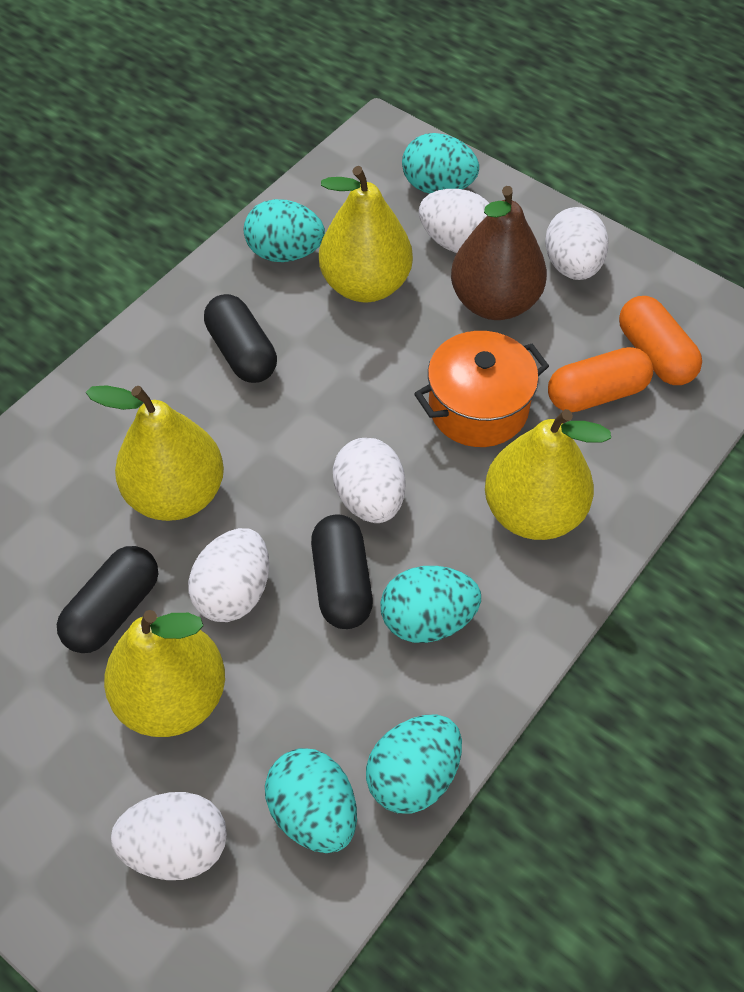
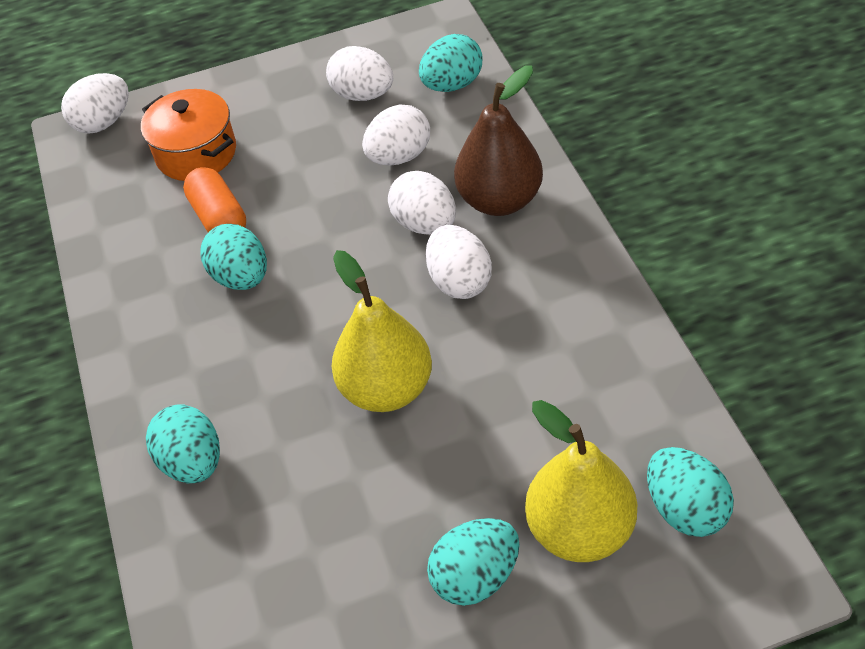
black capsule: 3 -> 0
orange capsule: 2 -> 1
yellow pear: 4 -> 2

